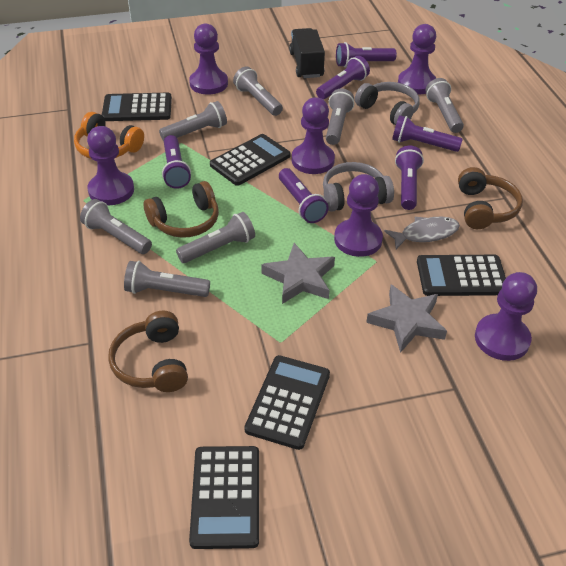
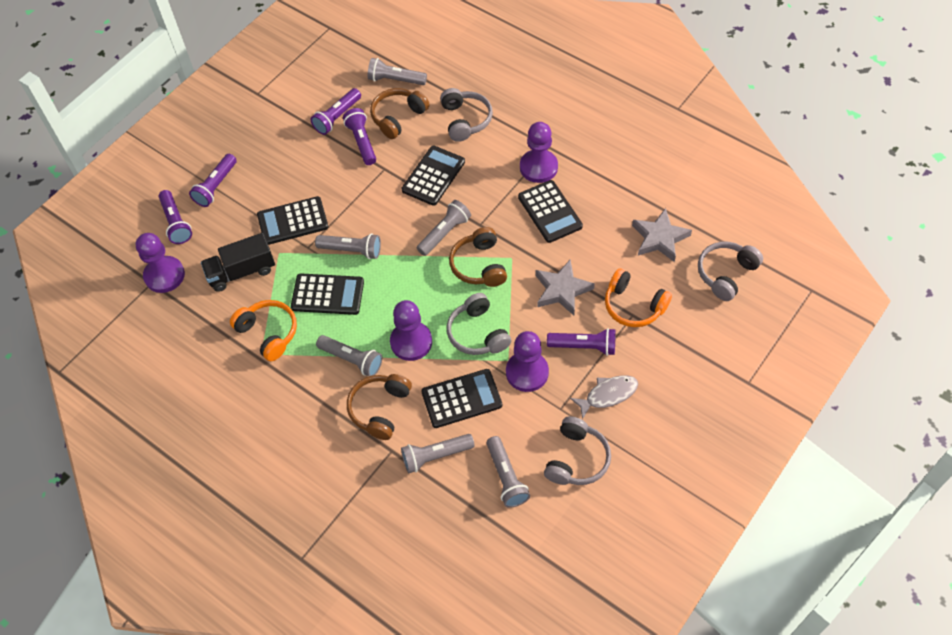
grey flashlight: 7 -> 6
grey headphones: 2 -> 4
orange headphones: 1 -> 2
purple flashlight: 6 -> 5
purple pawn: 6 -> 4

